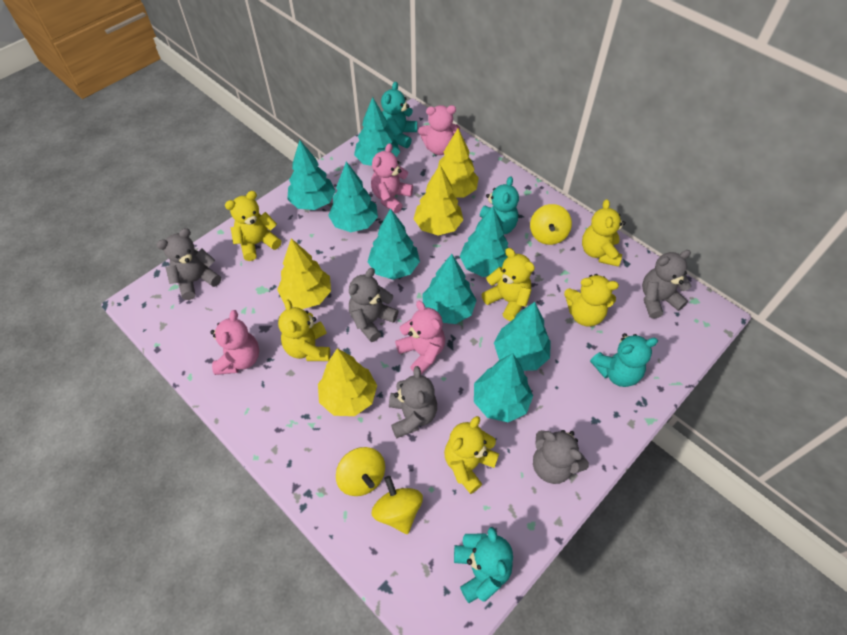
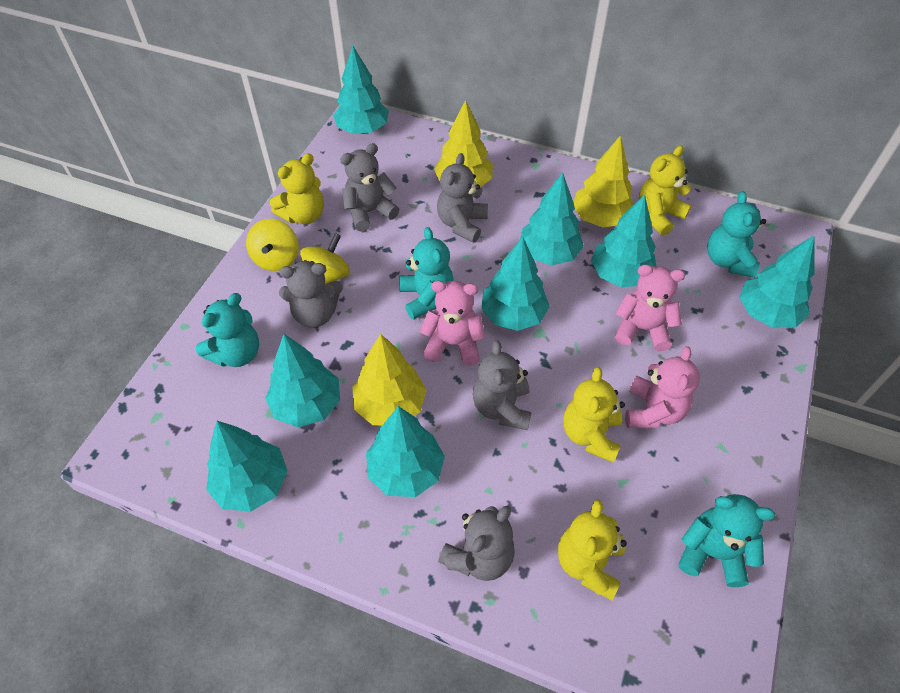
pink teddy bear: 4 -> 3
yellow spinning top: 3 -> 2
yellow teddy bear: 6 -> 4
yellow tree: 4 -> 3

